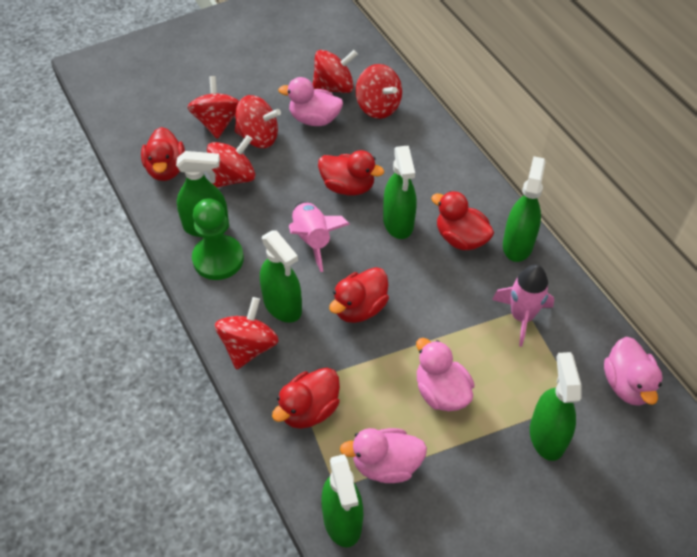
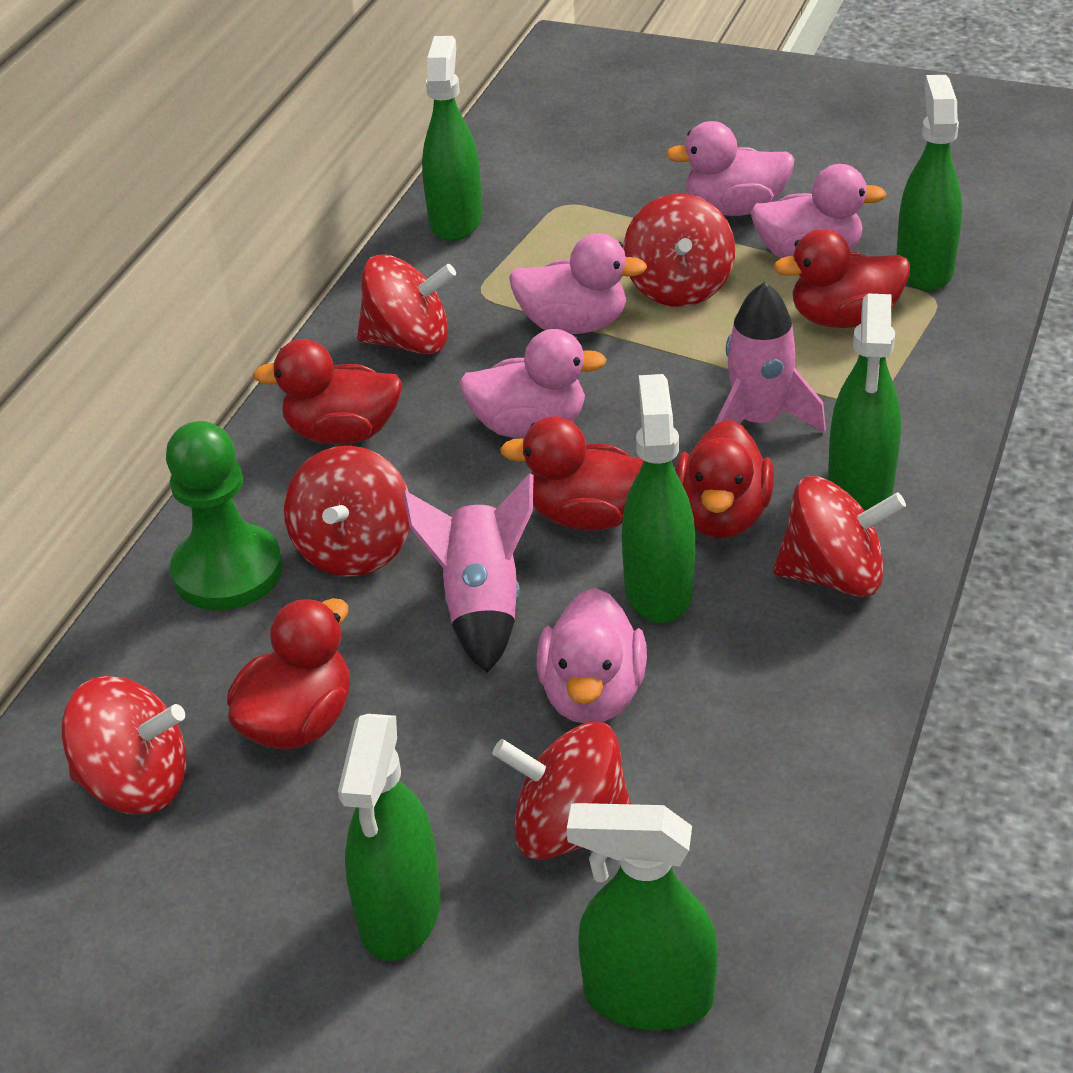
pink duck: 4 -> 5

